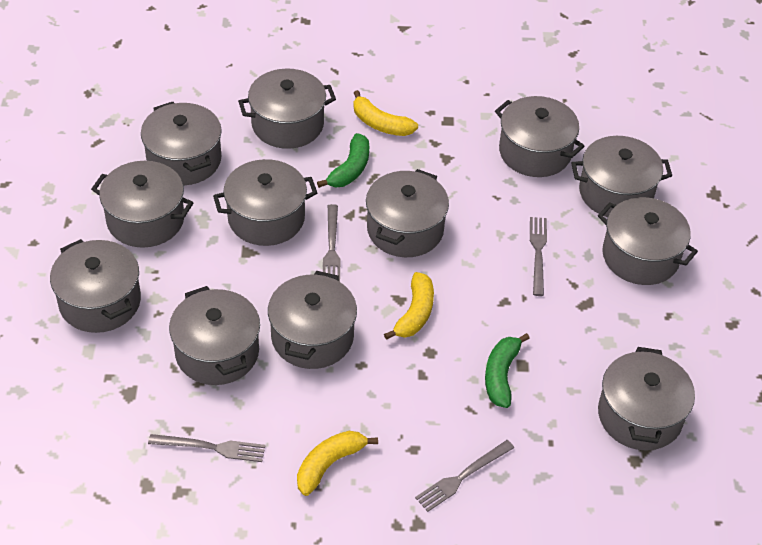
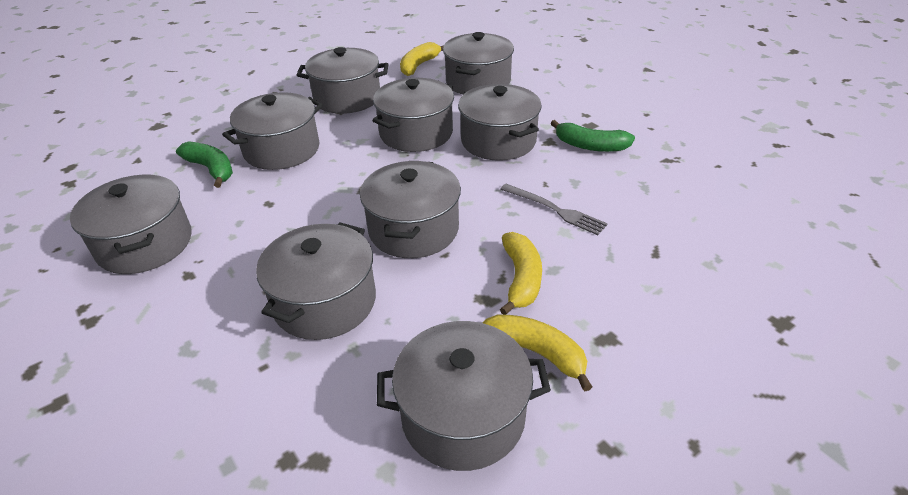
grey fork: 4 -> 1
grey pot: 12 -> 9

